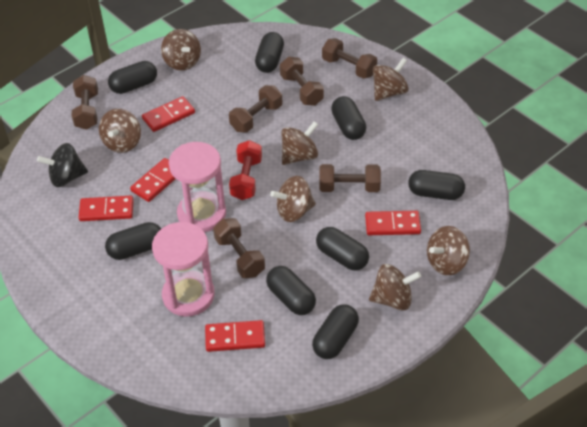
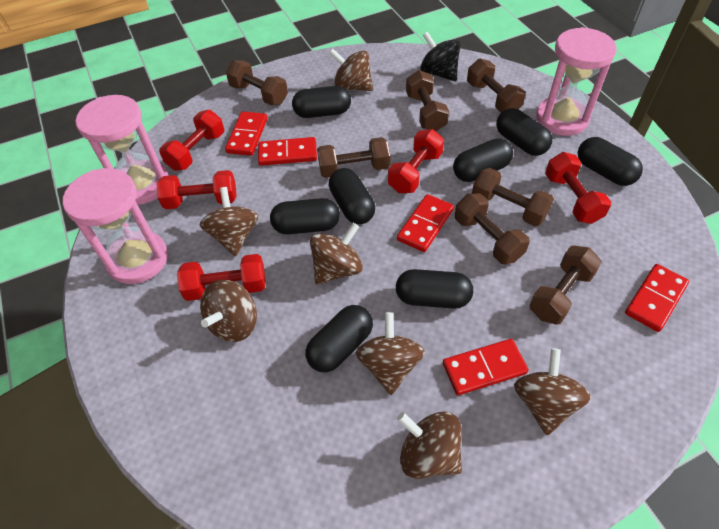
brown dumbbell: 6 -> 7
pink hourglass: 2 -> 3
red dumbbell: 1 -> 5

